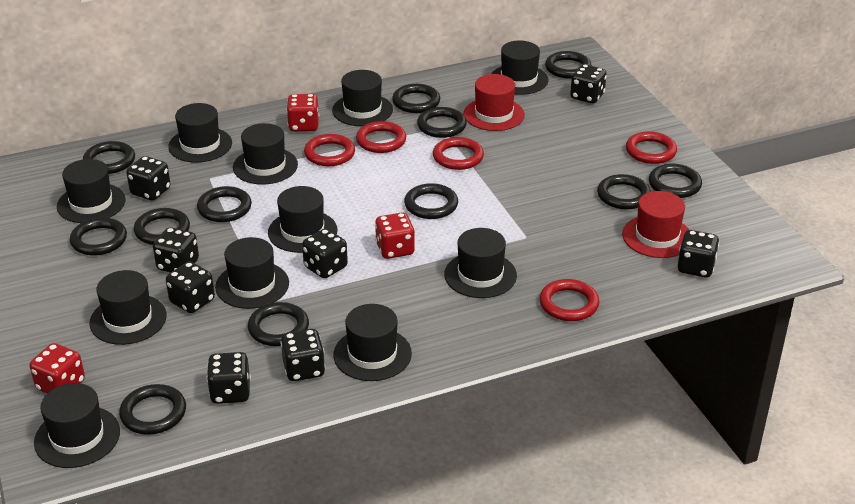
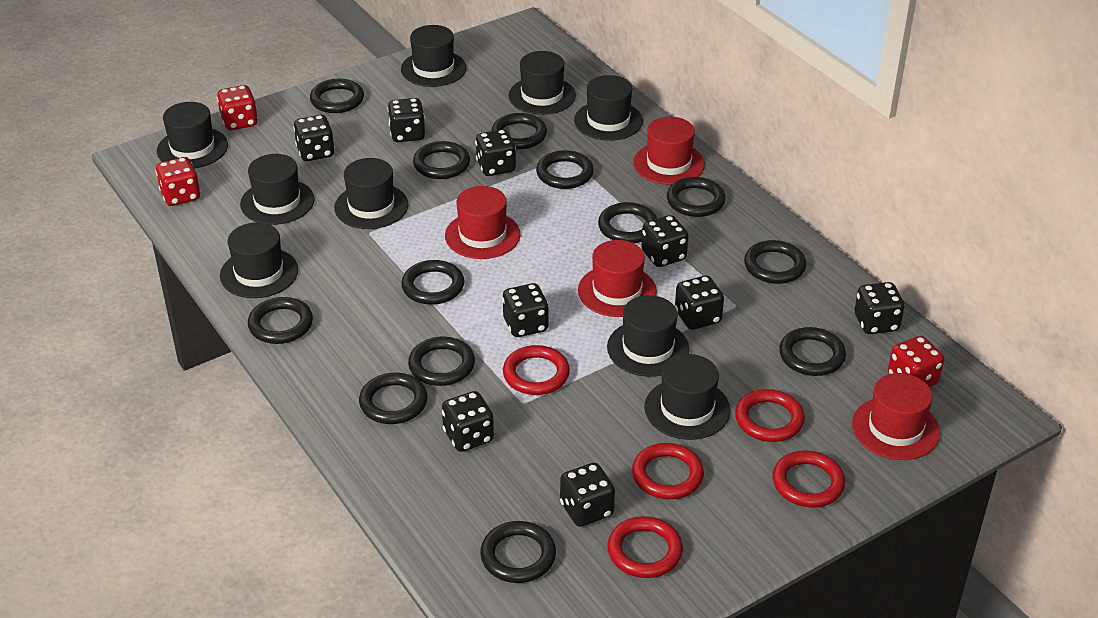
black dice: 8 -> 9
black hat: 11 -> 9
black ring: 12 -> 13
red hat: 2 -> 4

